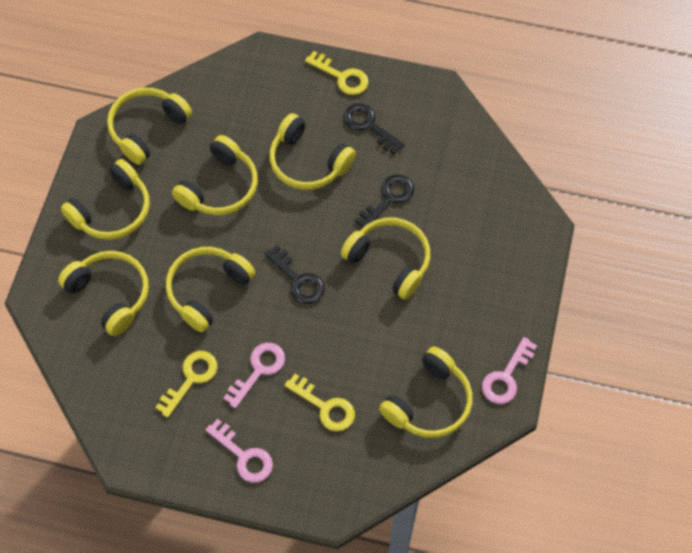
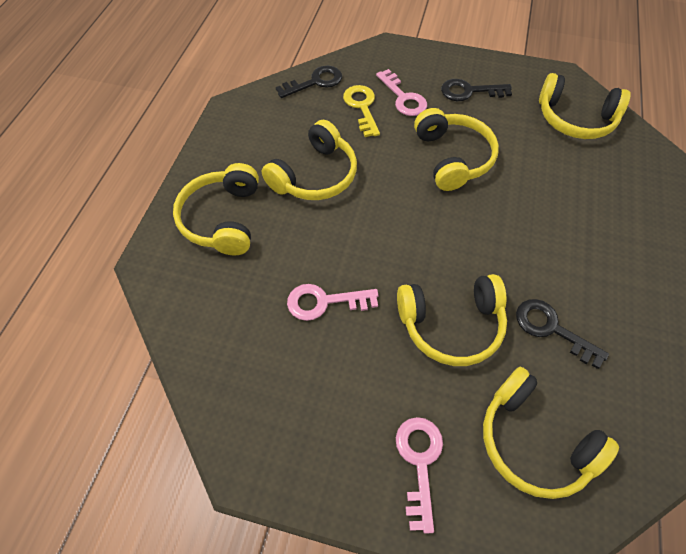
yellow headphones: 8 -> 6
yellow key: 3 -> 1

